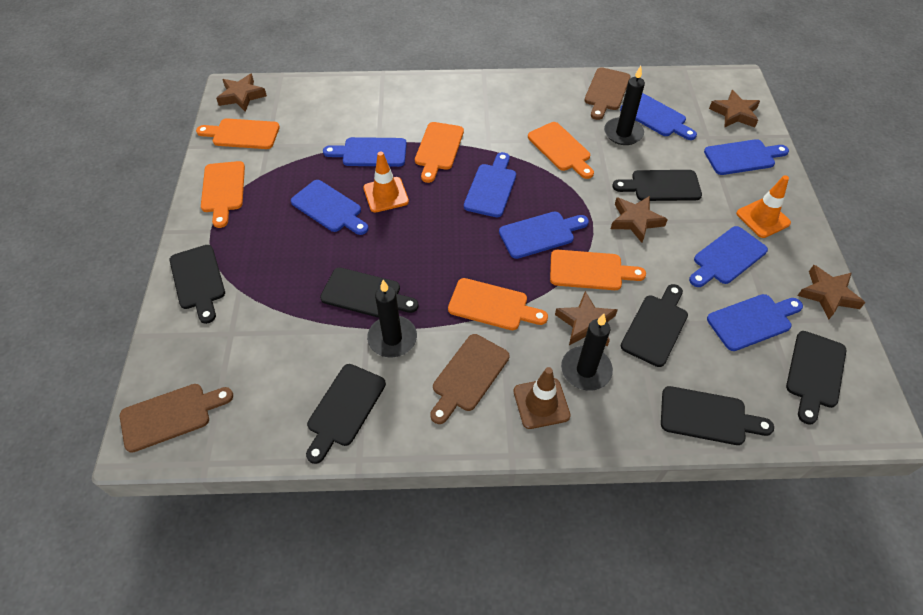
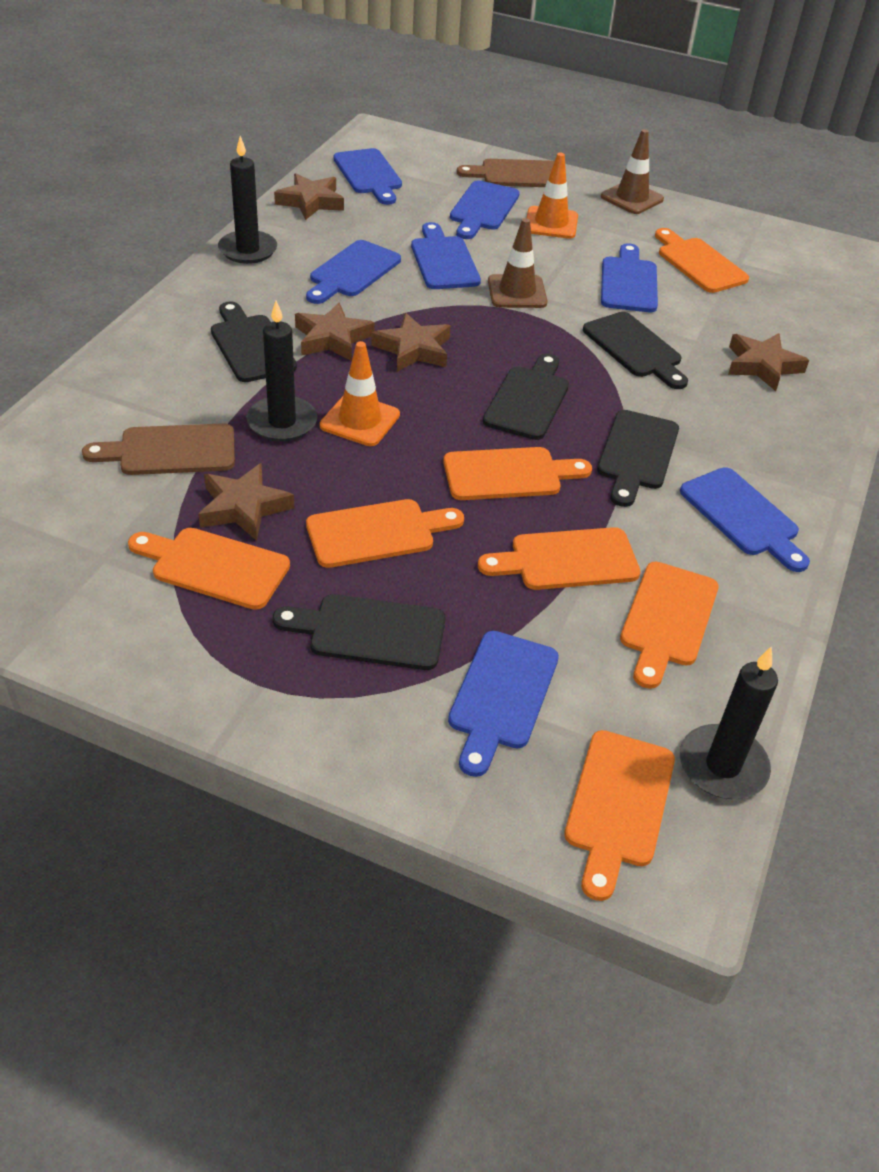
black cutting board: 7 -> 5
blue cutting board: 8 -> 7
brown cutting board: 3 -> 2
brown traffic cone: 1 -> 2
orange cutting board: 6 -> 7

